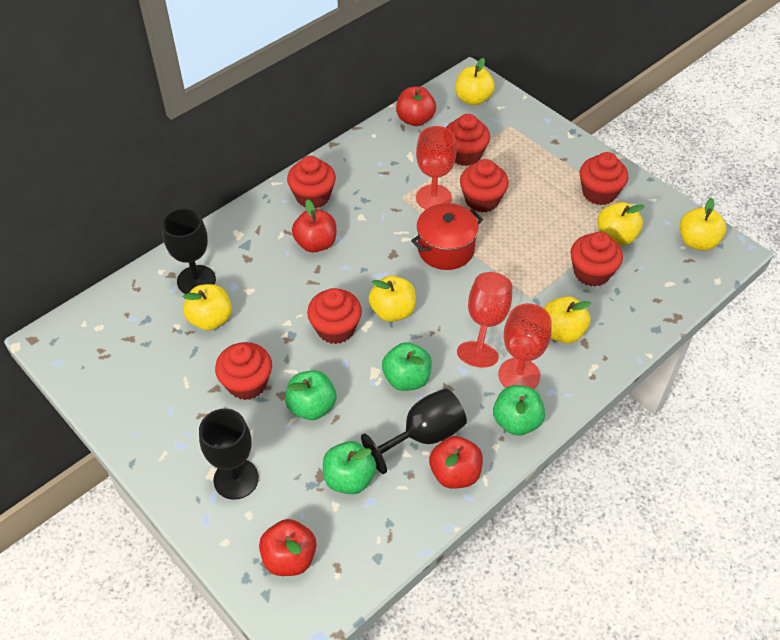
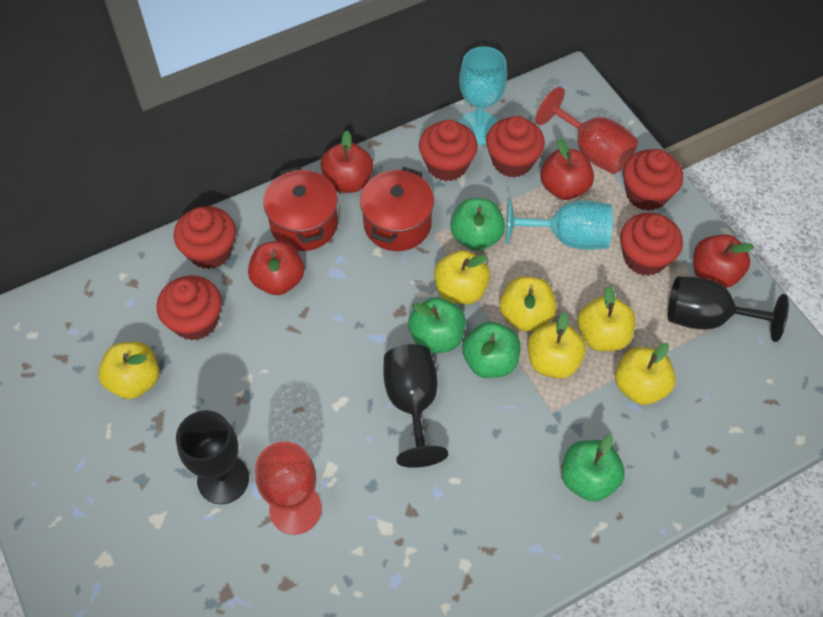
red cupcake: 7 -> 6
red goblet: 3 -> 2
red pot: 1 -> 2
turquoise goblet: 0 -> 2

